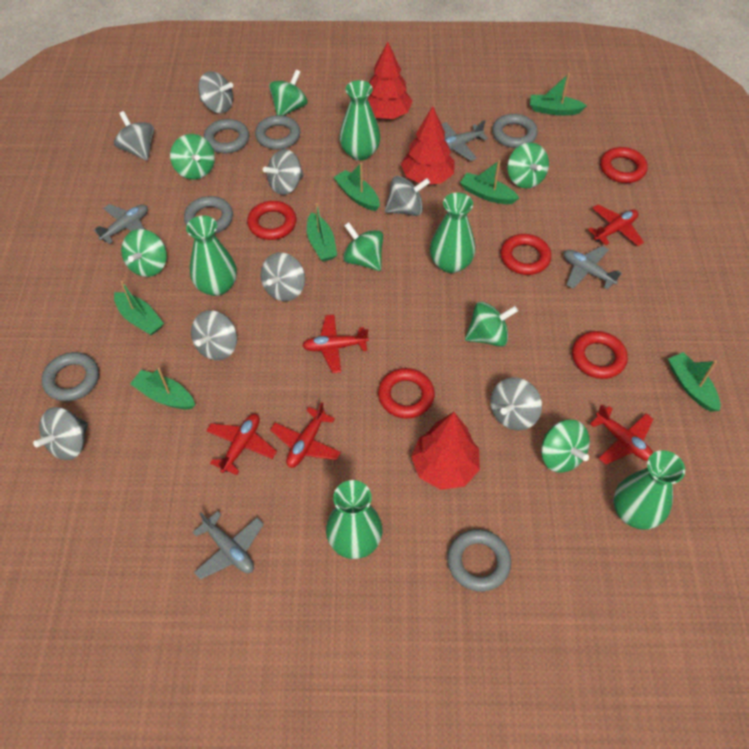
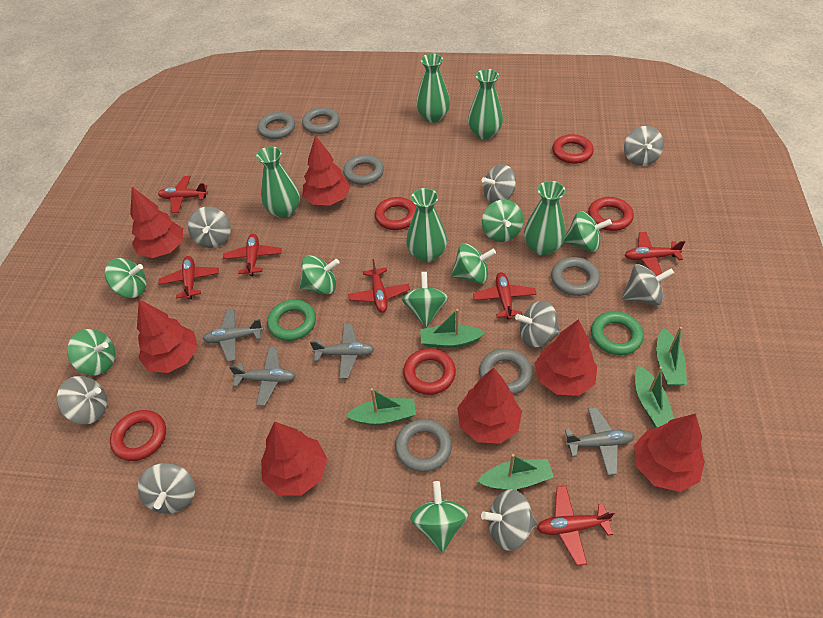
green boat: 7 -> 5
green ring: 0 -> 2
green spinning top: 7 -> 8
red plane: 5 -> 7
red tree: 3 -> 7

